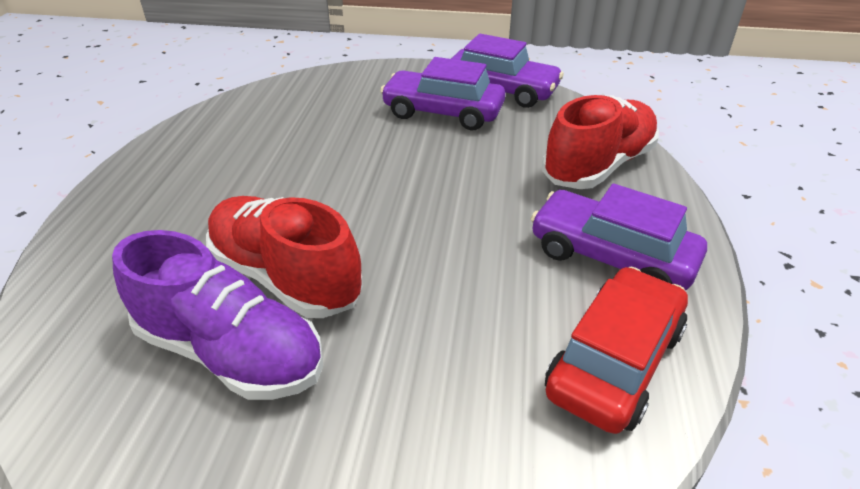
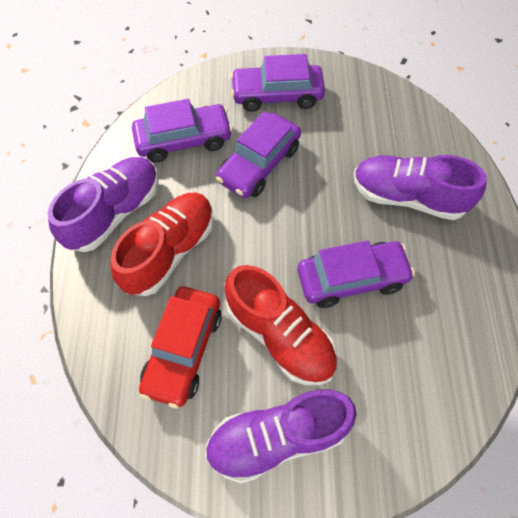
purple car: 3 -> 4
purple shoe: 1 -> 3

